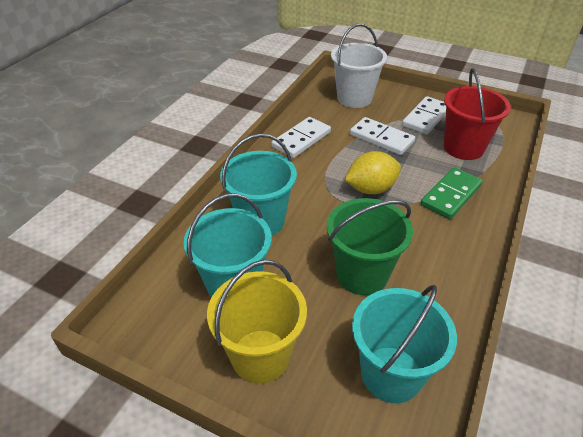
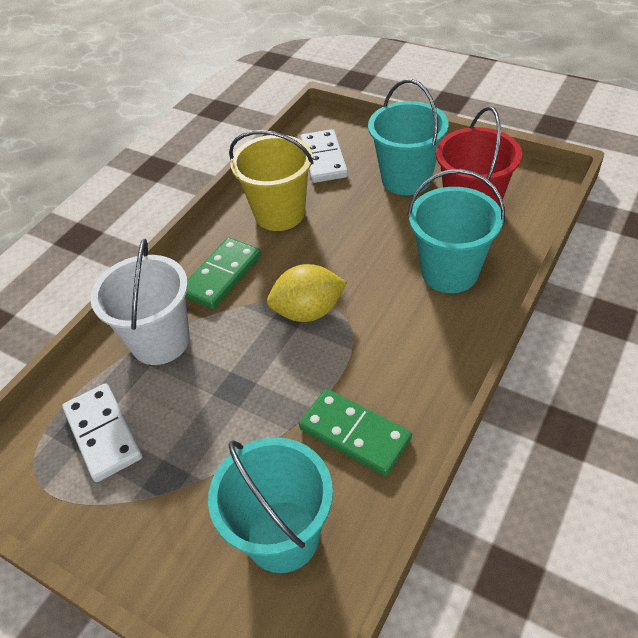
green bucket: 1 -> 0
green domino: 1 -> 2
white domino: 3 -> 2

